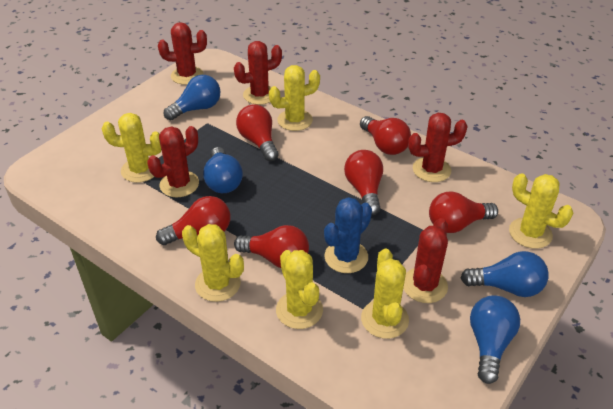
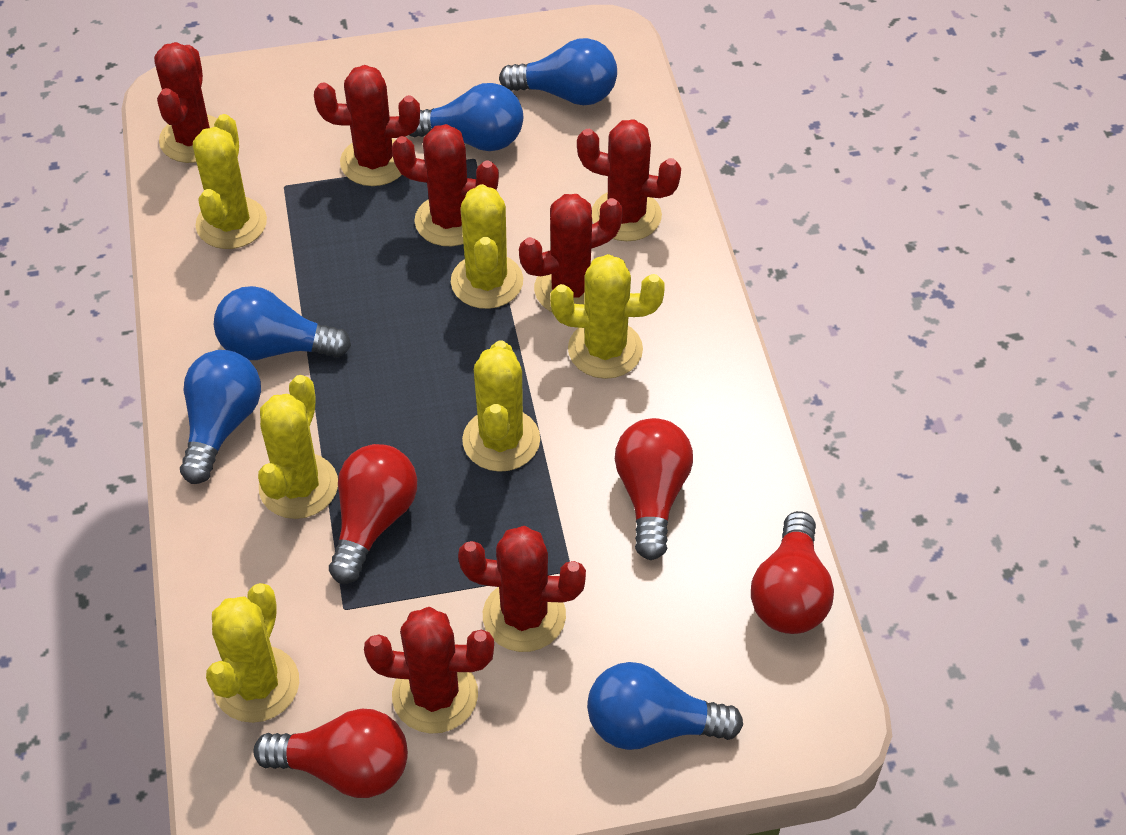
blue cactus: 1 -> 0
blue light bulb: 4 -> 5
red cactus: 5 -> 7
red light bulb: 6 -> 4

